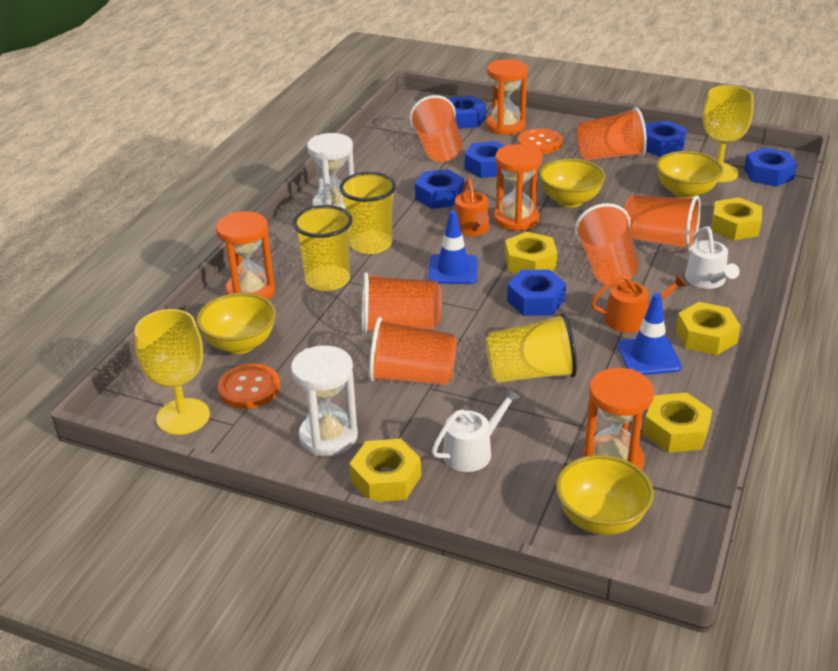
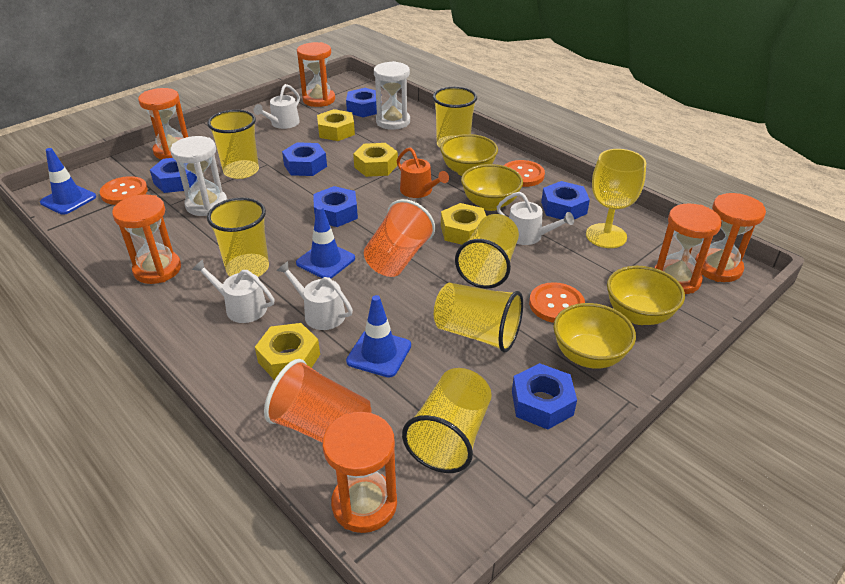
blue traffic cone: 2 -> 3
orange button: 2 -> 3
orange cup: 6 -> 2
orange hourglass: 4 -> 6
orange watering can: 2 -> 1
white watering can: 2 -> 4
yellow cup: 3 -> 6
yellow goblet: 2 -> 1
yellow nut: 5 -> 4

